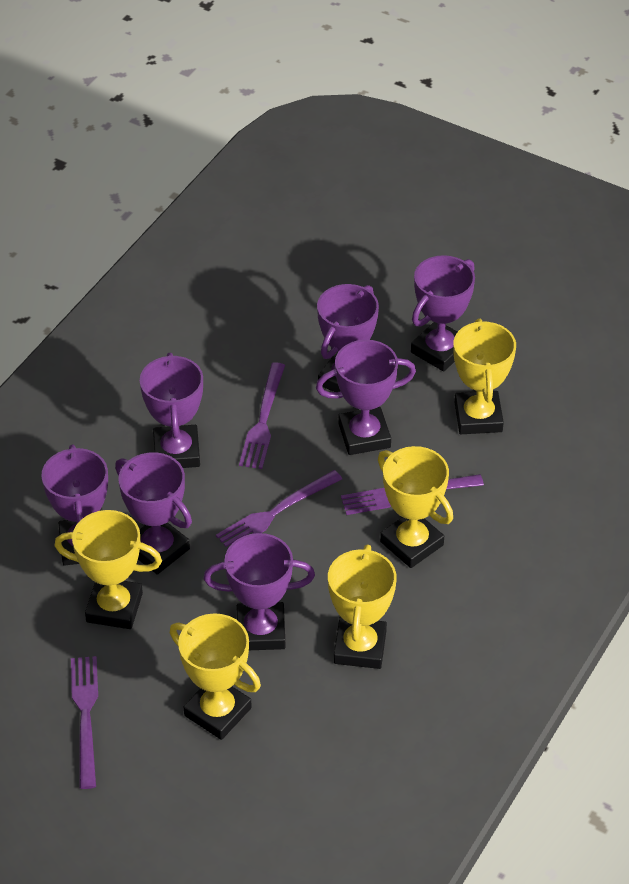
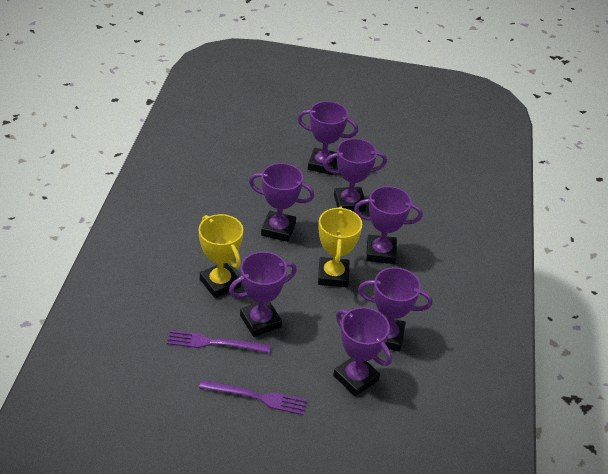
purple fork: 4 -> 2
yellow trophy: 5 -> 2

